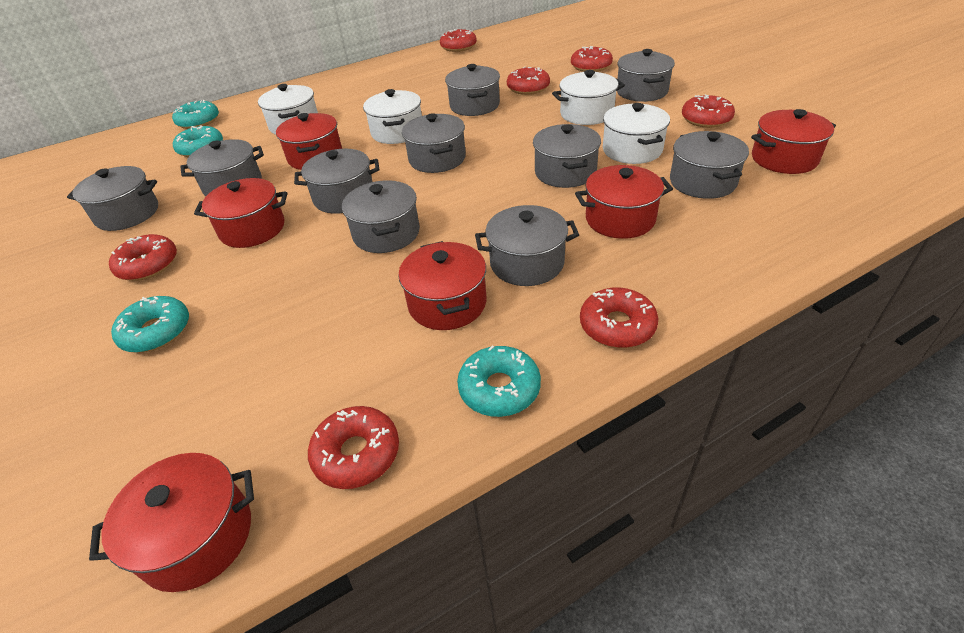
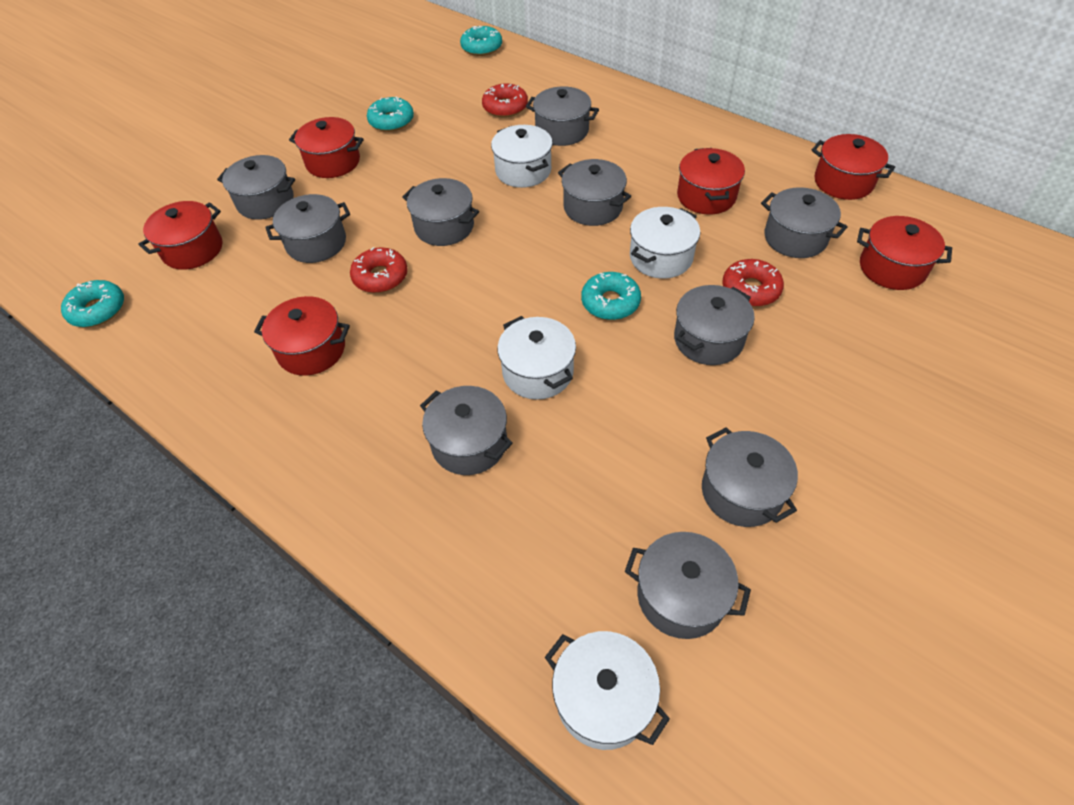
red donut: 7 -> 3

